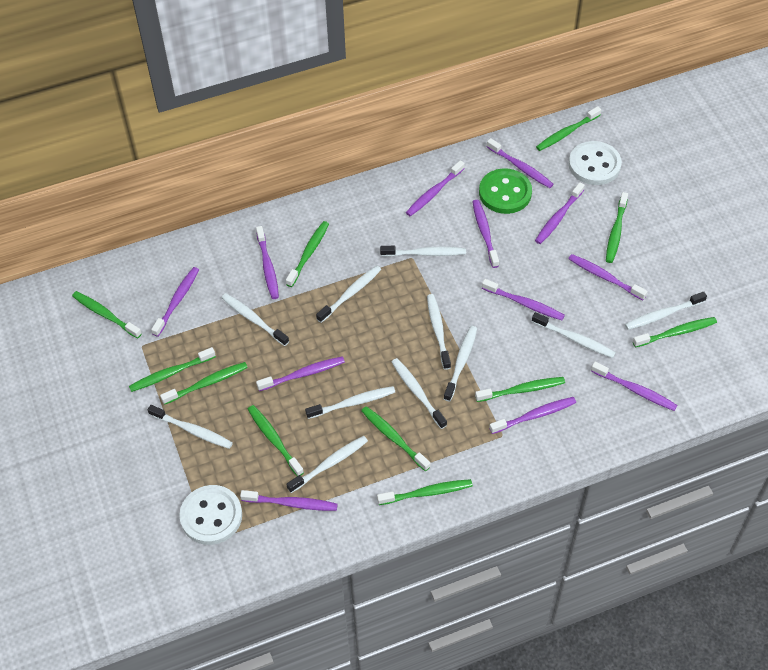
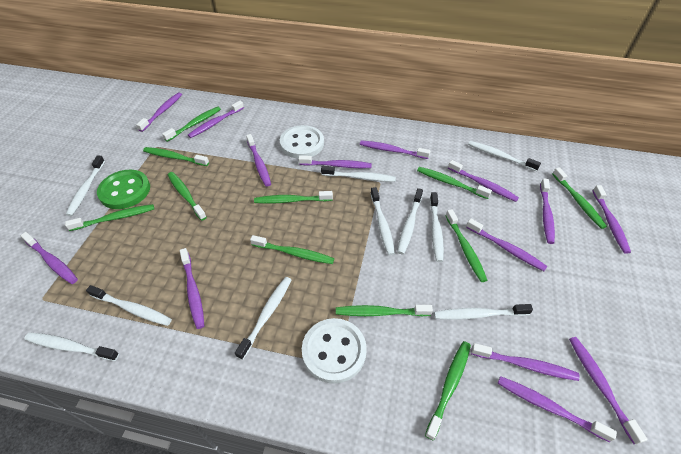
purple toothbrush: 12 -> 14
white toothbrush: 11 -> 10

